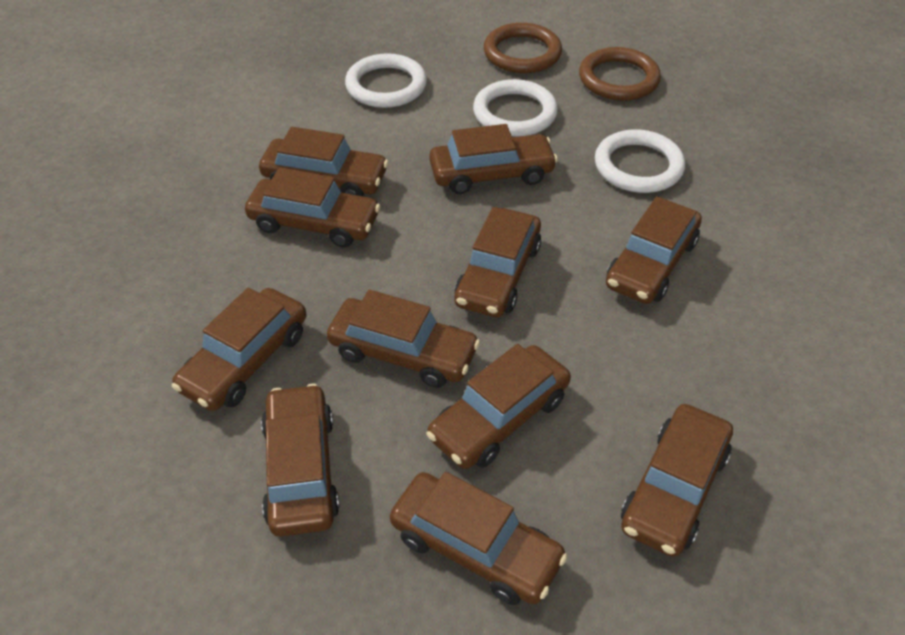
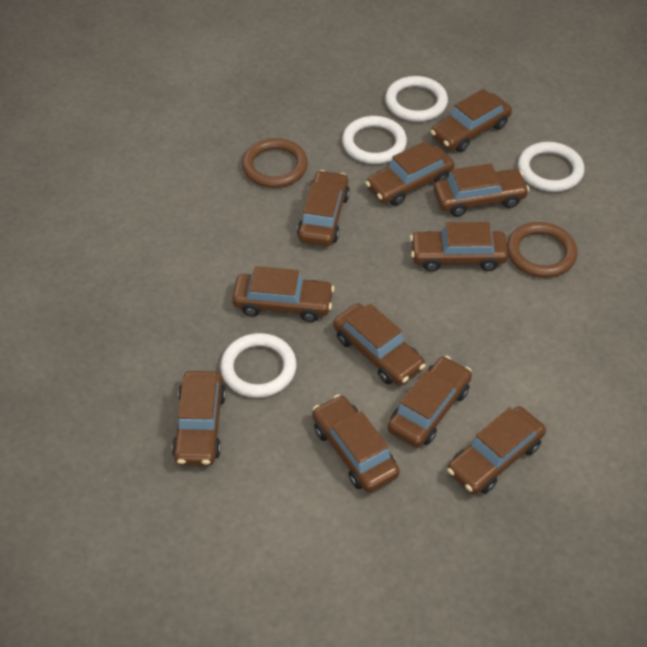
white ring: 3 -> 4

